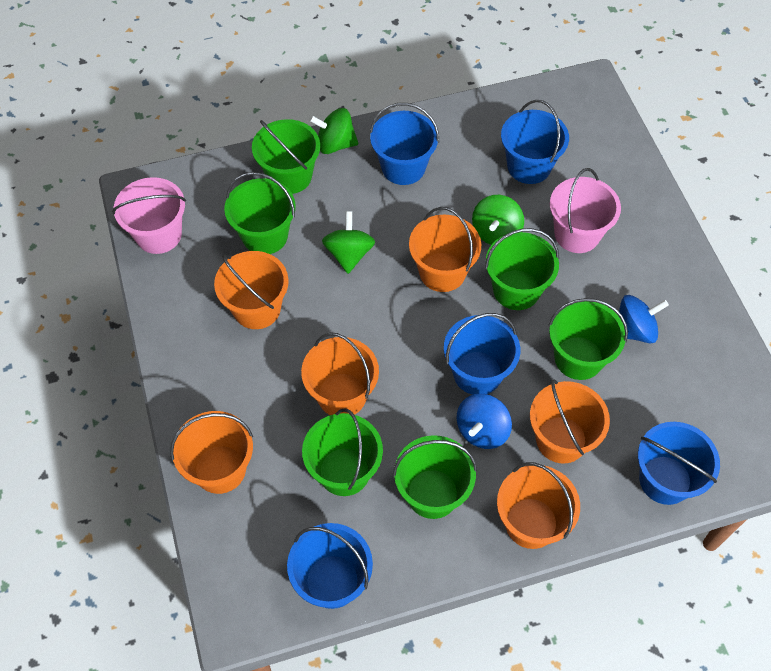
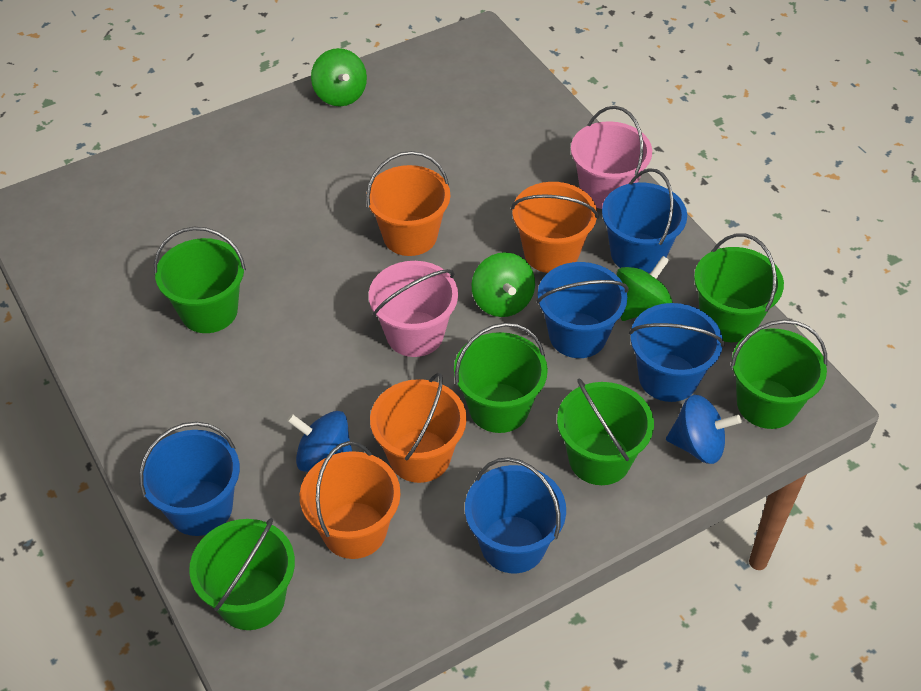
orange bucket: 6 -> 4

